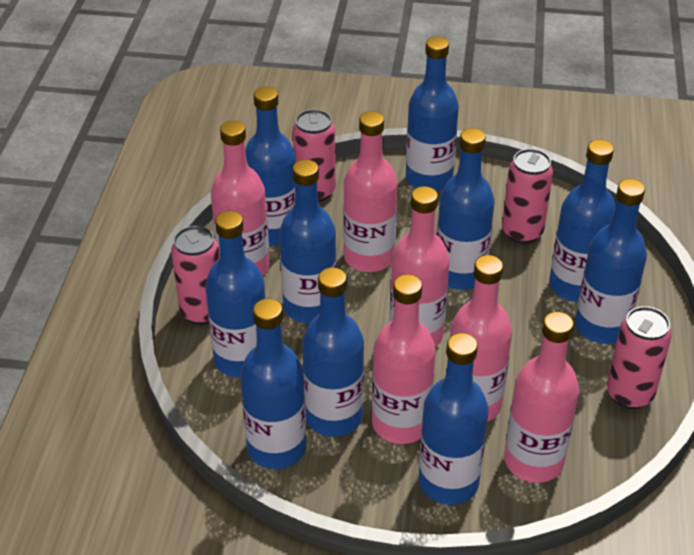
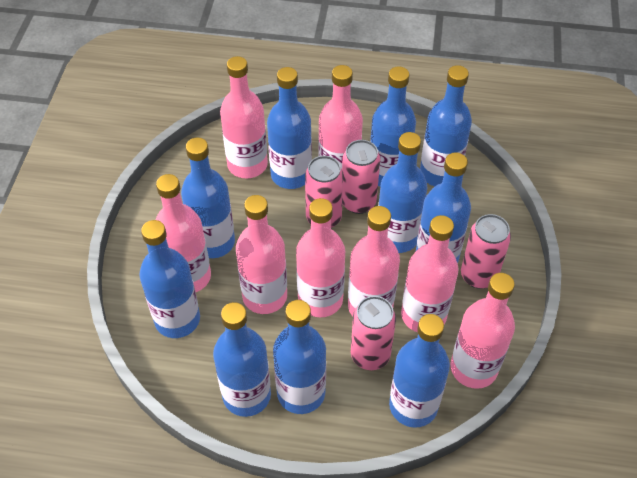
pink bottle: 6 -> 8

